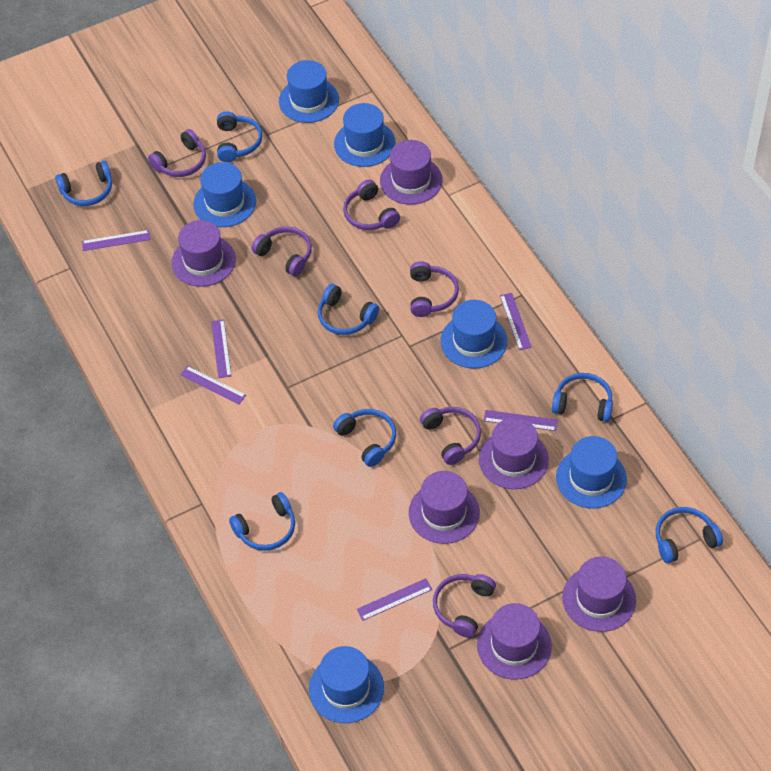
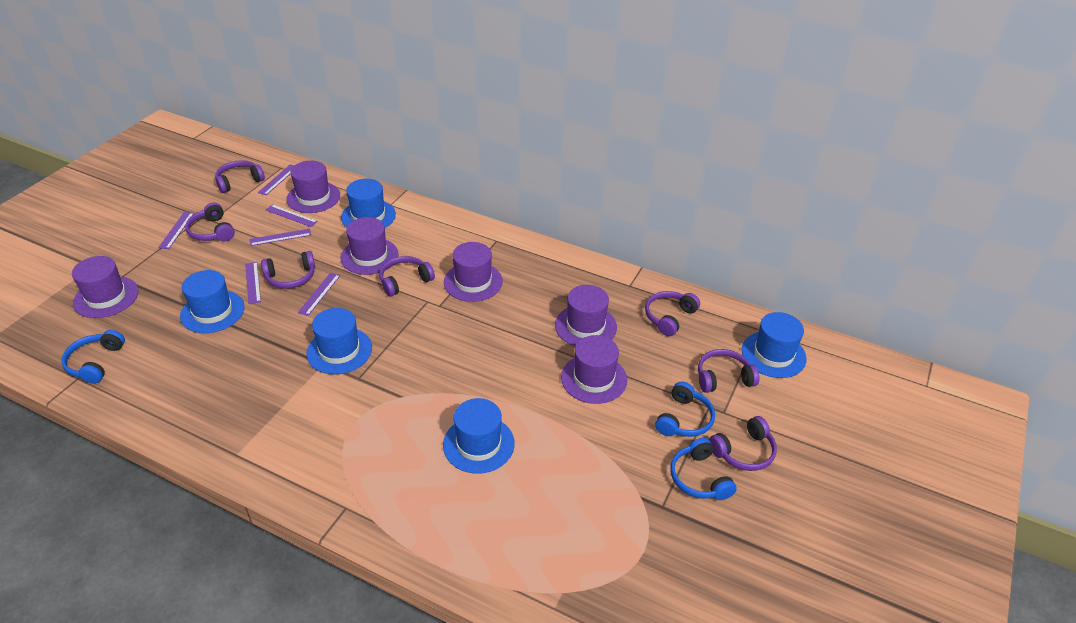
blue hat: 6 -> 5
blue headphones: 7 -> 3
purple headphones: 6 -> 7

